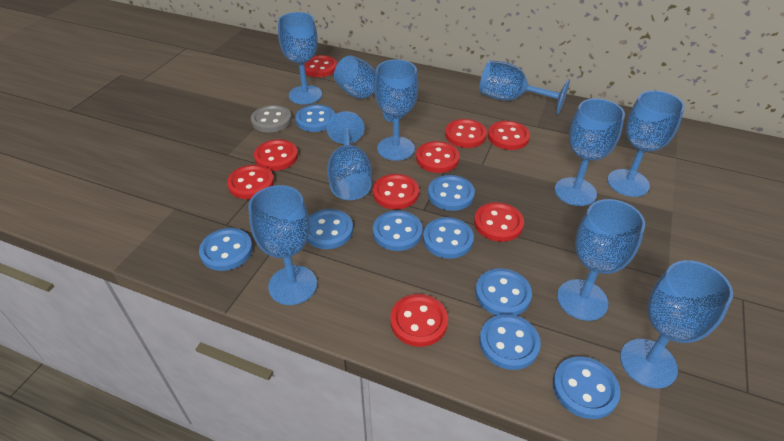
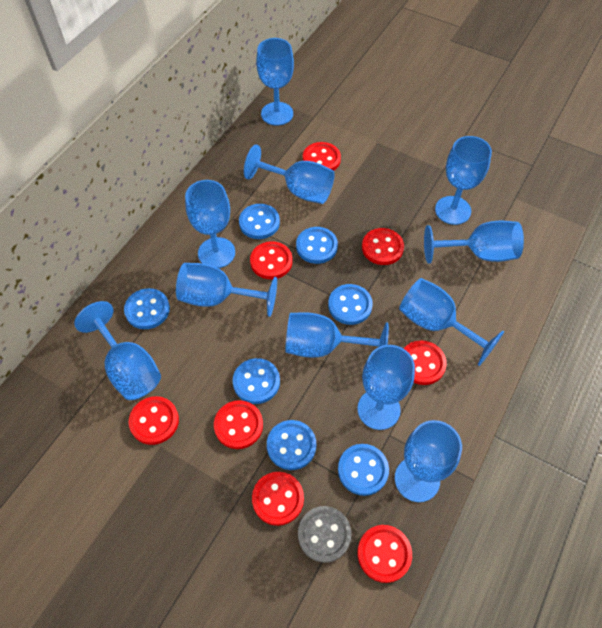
blue button: 9 -> 7
blue goblet: 10 -> 11
red button: 9 -> 8

